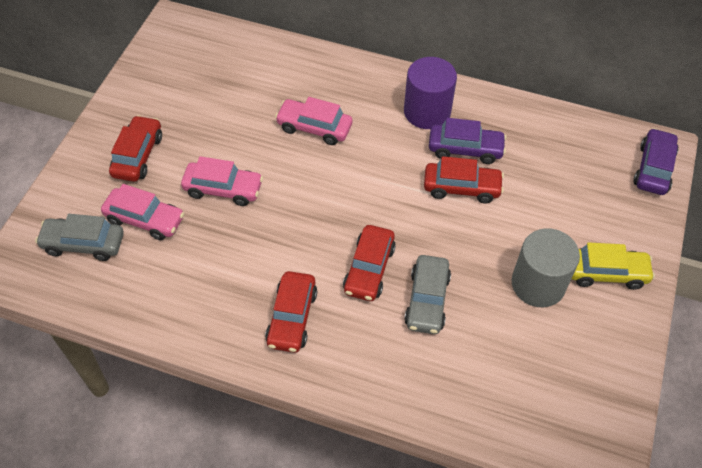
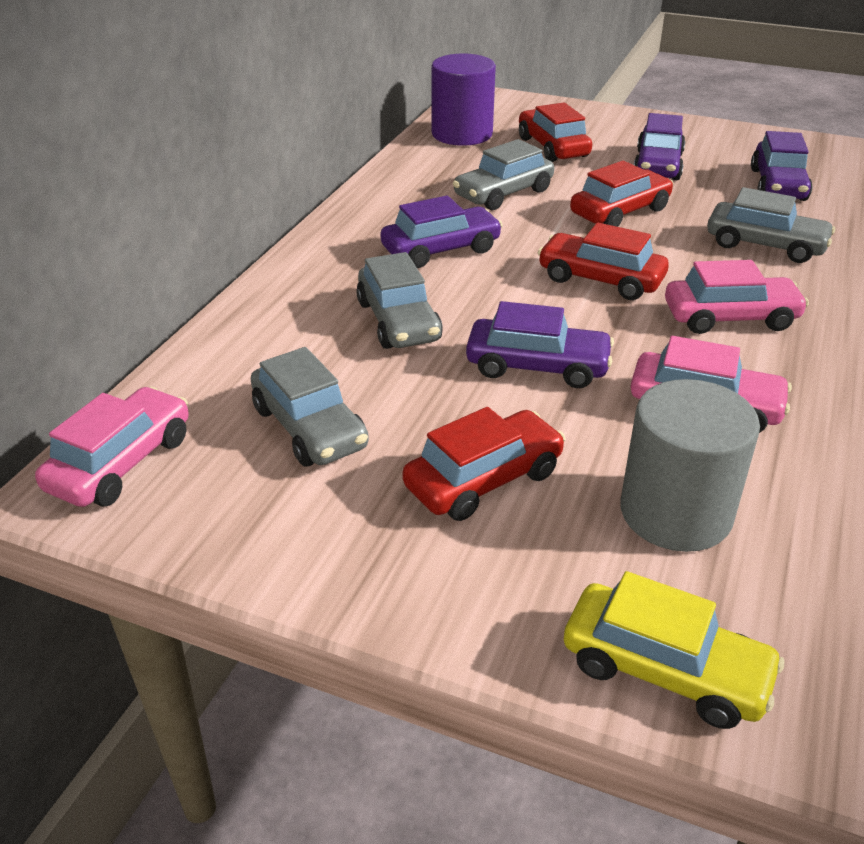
grey car: 2 -> 4
purple car: 2 -> 4

